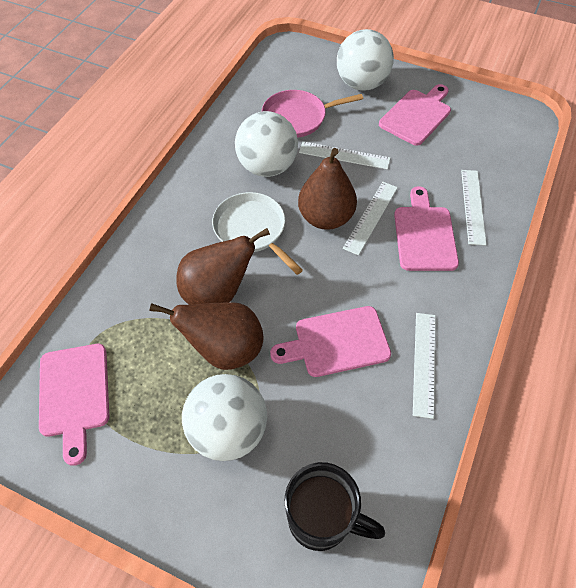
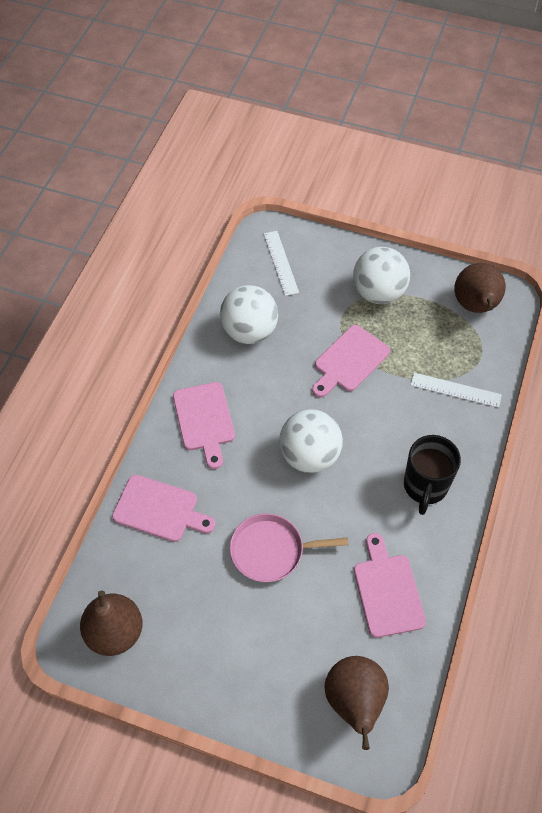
white pan: 1 -> 0
white ruler: 4 -> 2

